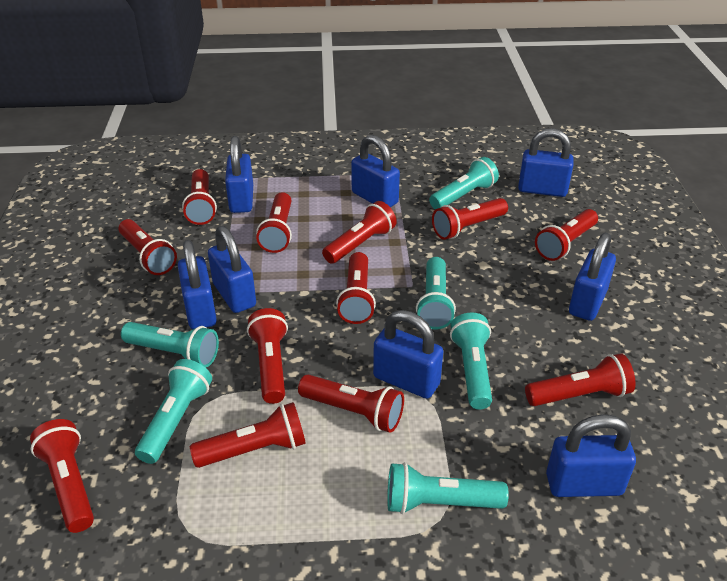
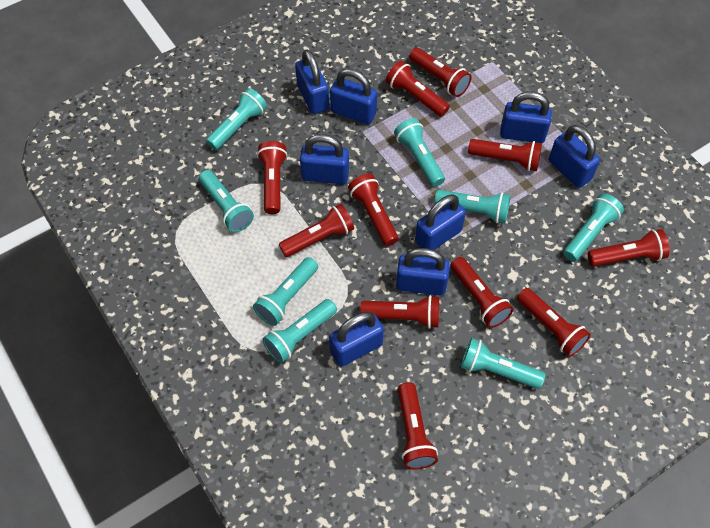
red flashlight: 12 -> 11
turquoise flashlight: 6 -> 8

